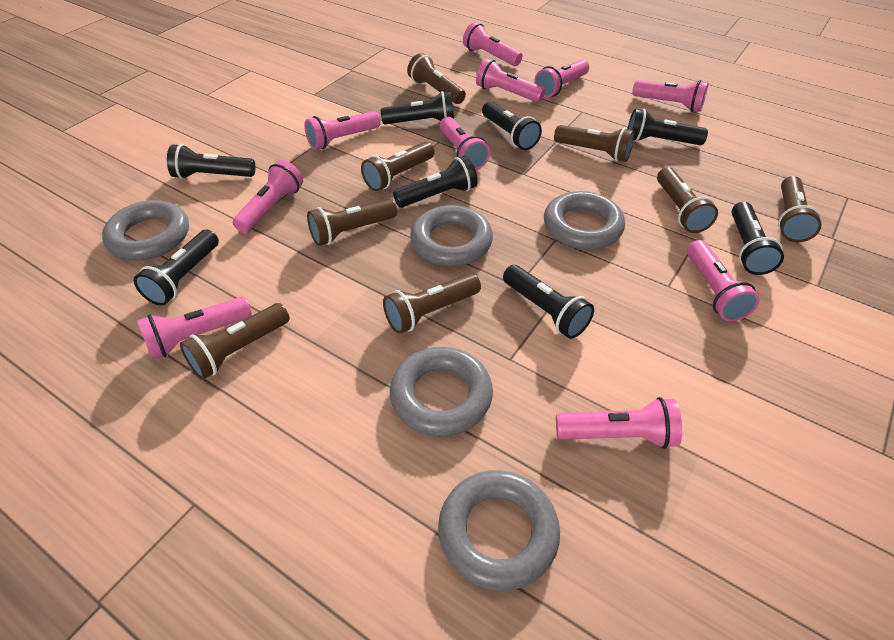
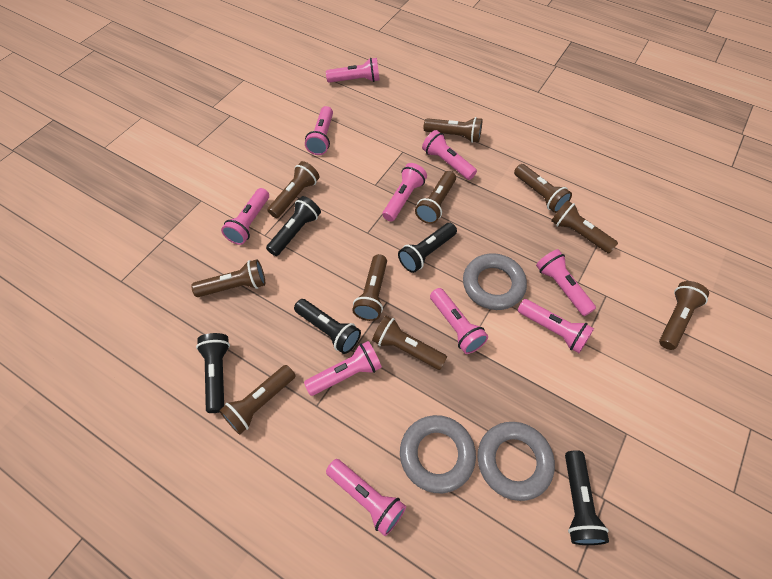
black flashlight: 8 -> 5
brown flashlight: 8 -> 10
grey ring: 5 -> 3

